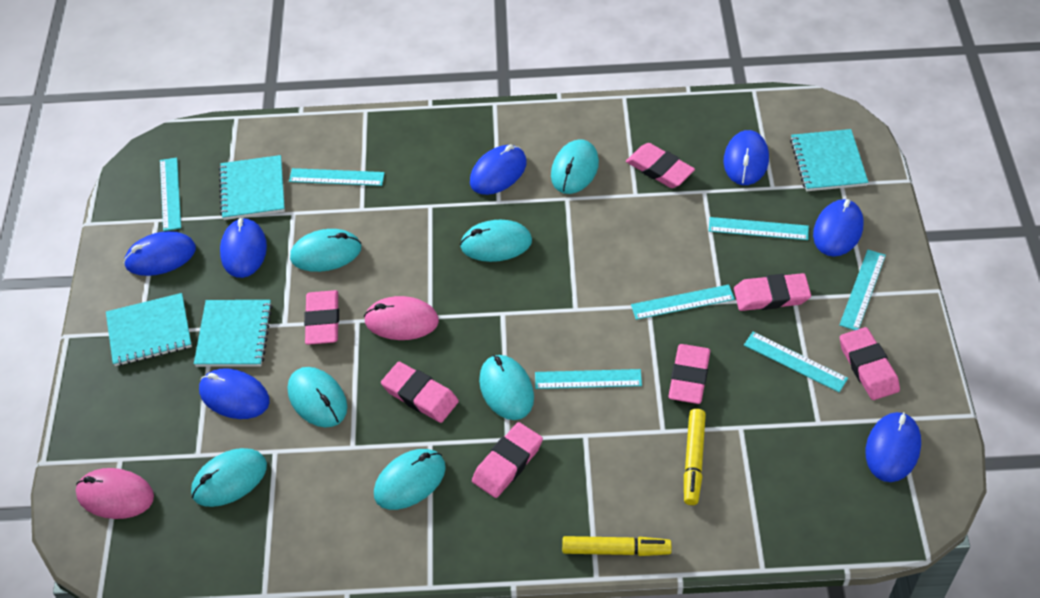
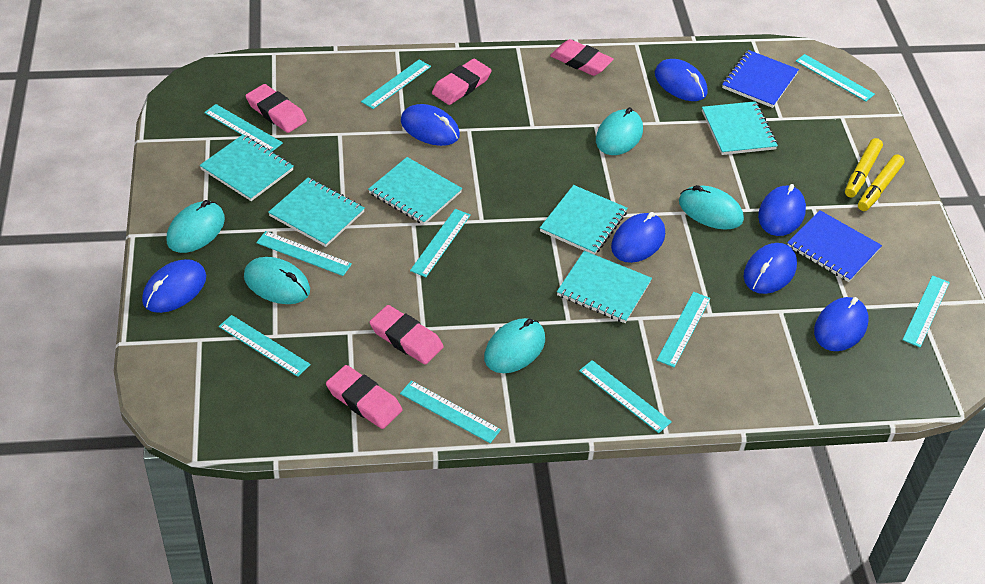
blue notebook: 0 -> 2
pink eraser: 7 -> 5
pink mouse: 2 -> 0
turquoise mouse: 7 -> 5
turquoise notebook: 4 -> 6
turquoise ruler: 7 -> 10

